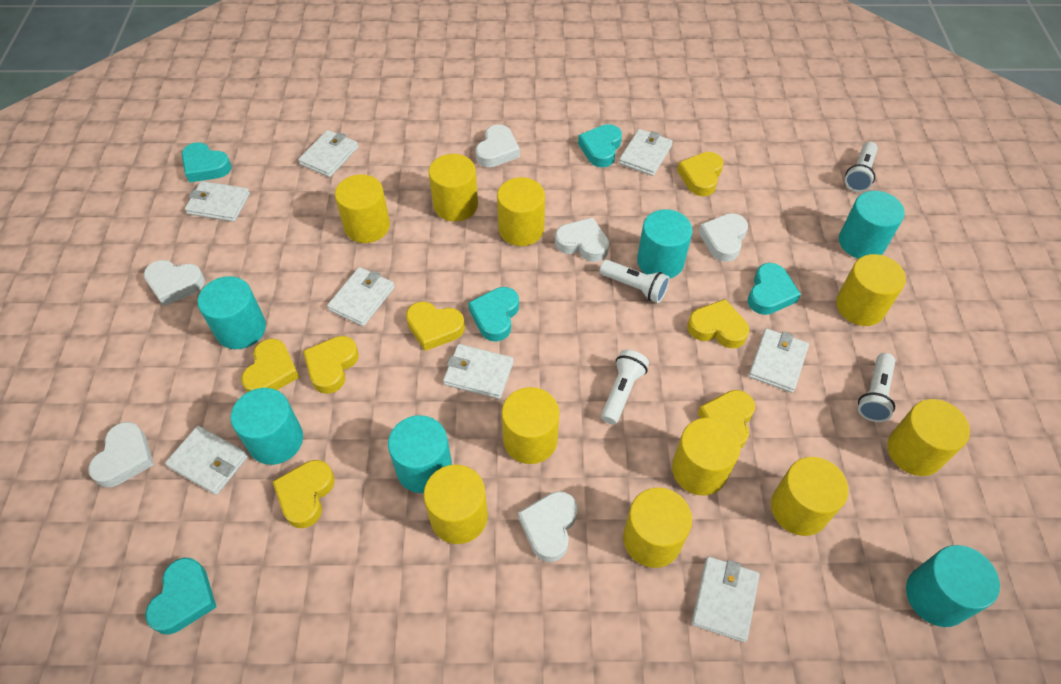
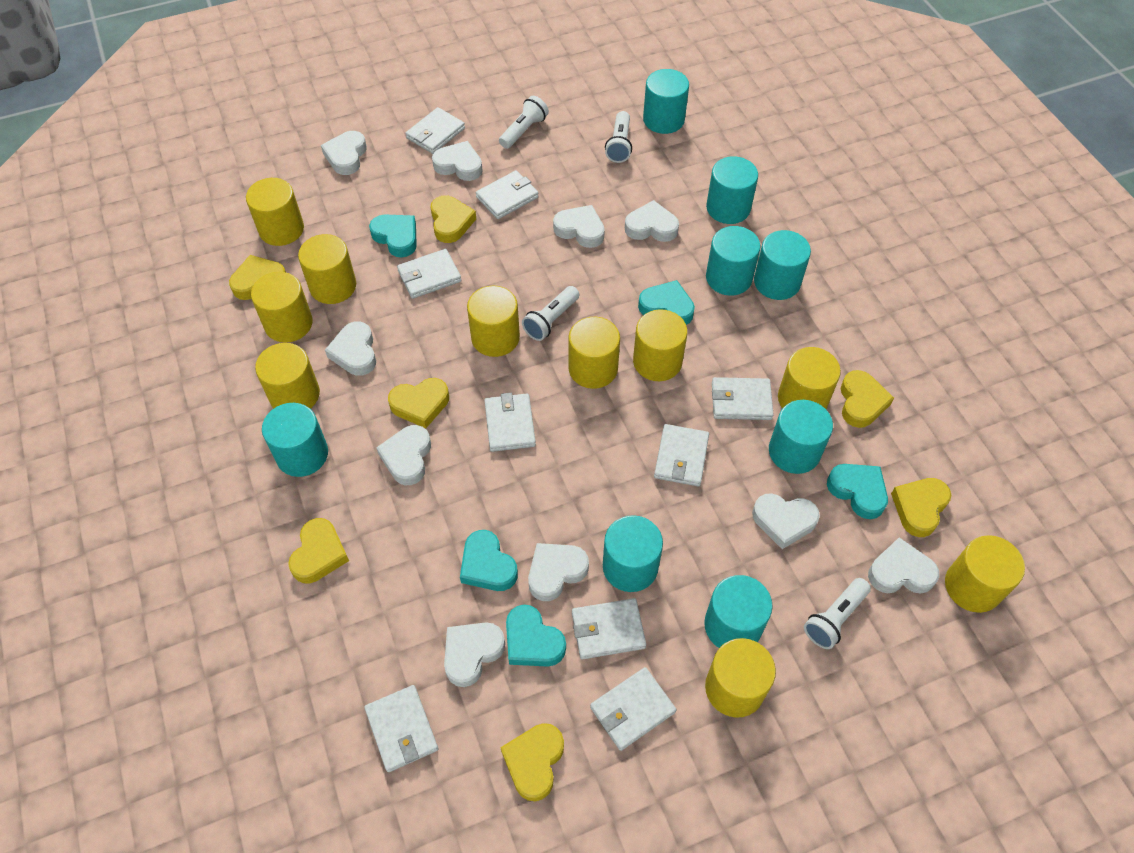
turquoise cylinder: 6 -> 8
white heart: 6 -> 10
white wallet: 8 -> 9

